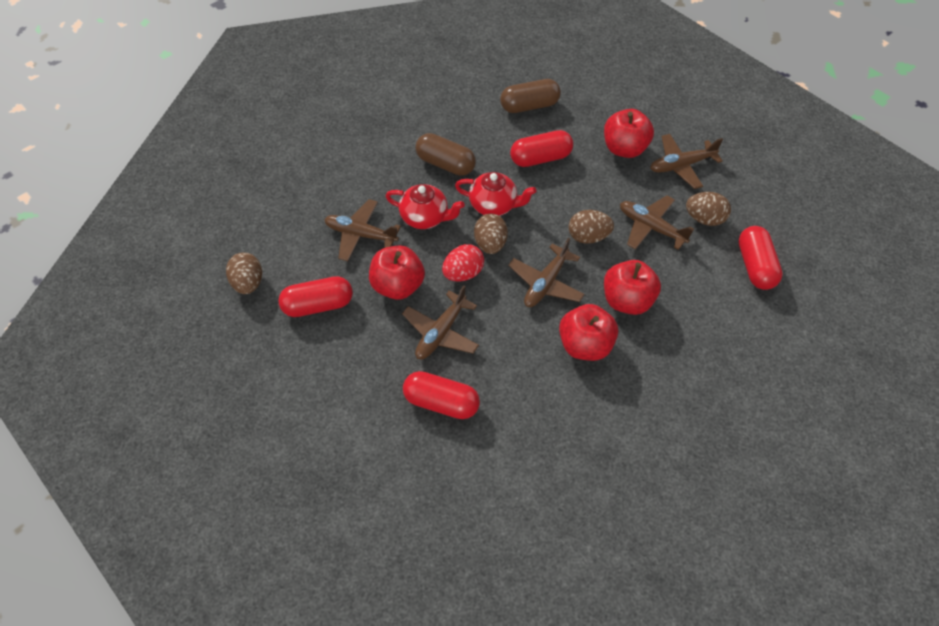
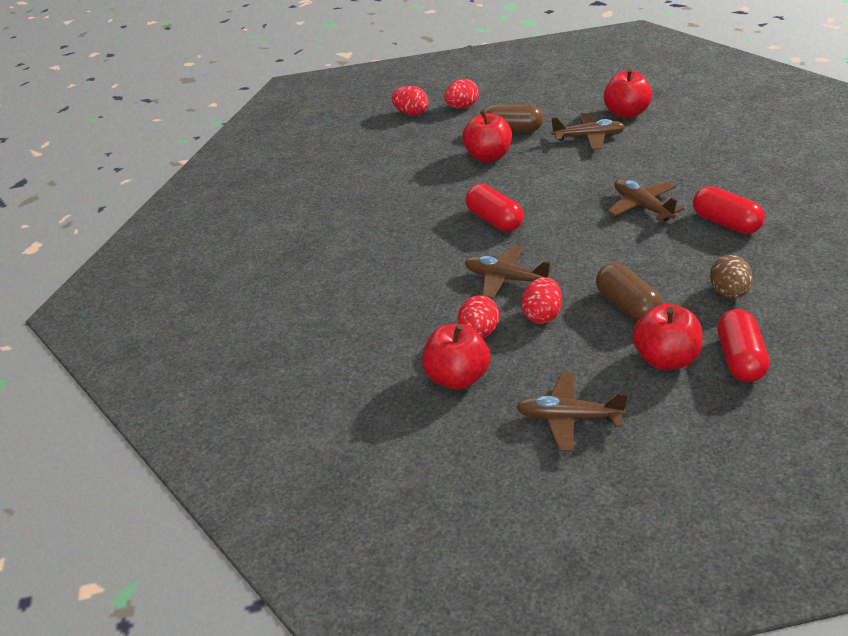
brown egg: 4 -> 1
brown plane: 5 -> 4
red capsule: 4 -> 3
red egg: 1 -> 4
red teapot: 2 -> 0

